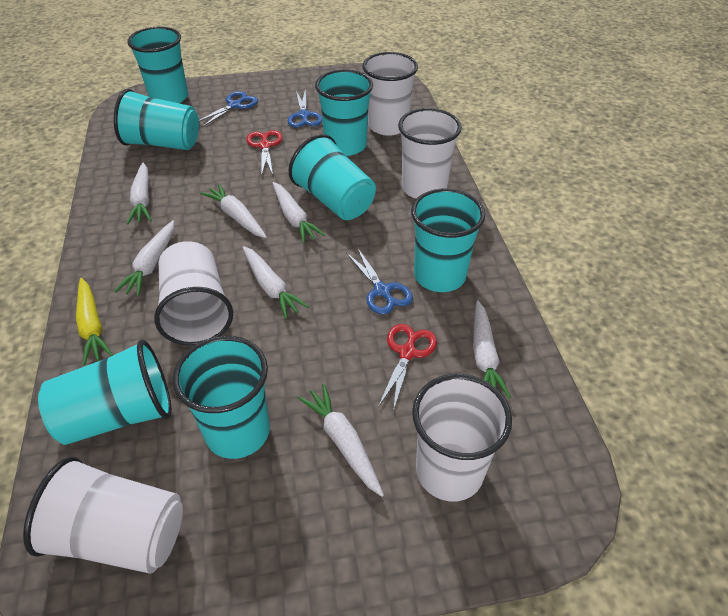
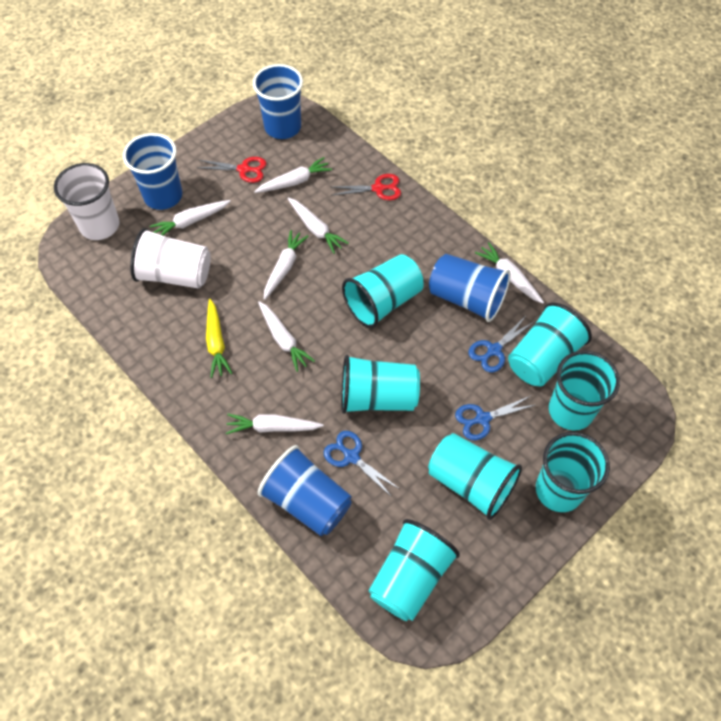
blue cup: 0 -> 4
white cup: 5 -> 2

